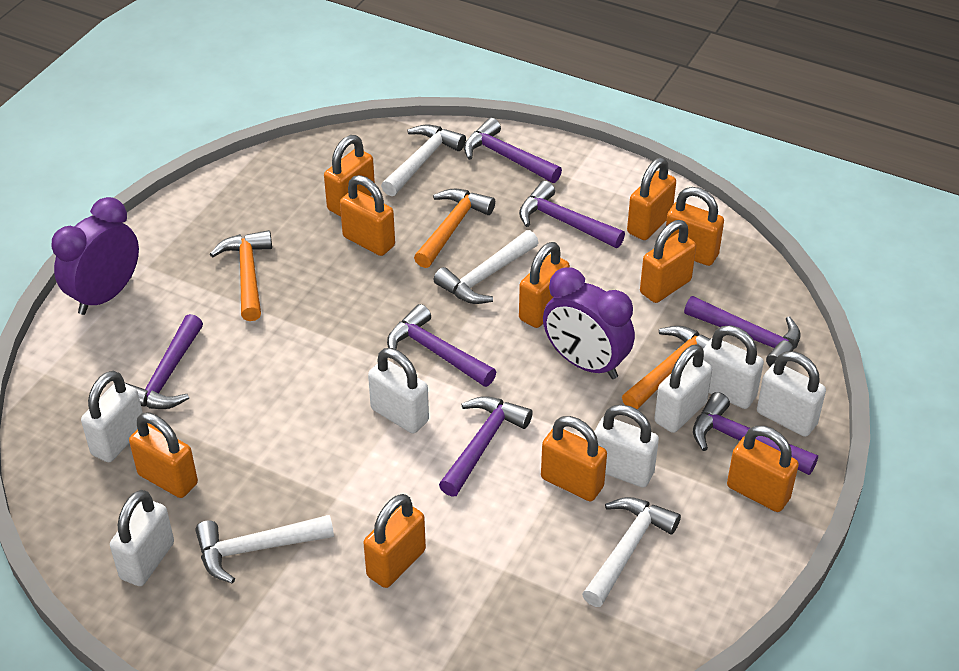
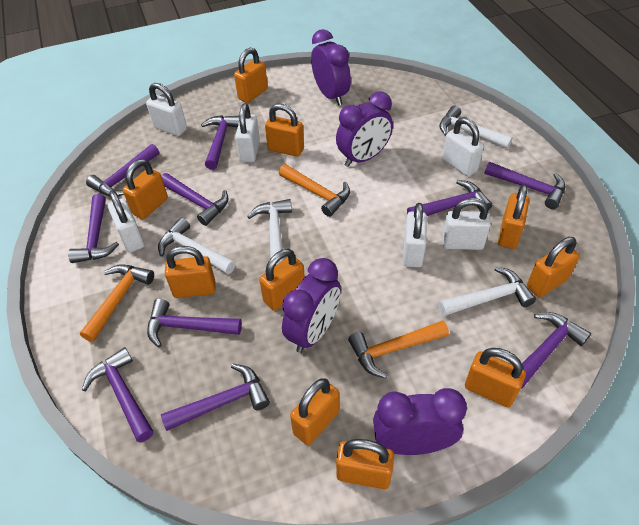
purple clock: 2 -> 4
purple hammer: 7 -> 10
white padlock: 7 -> 6

